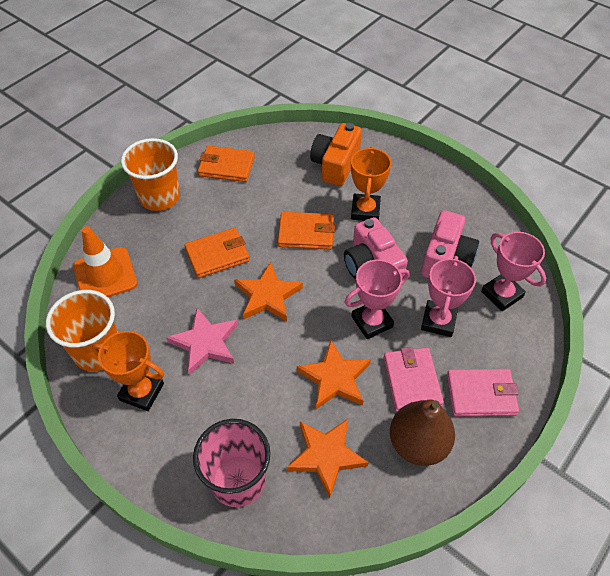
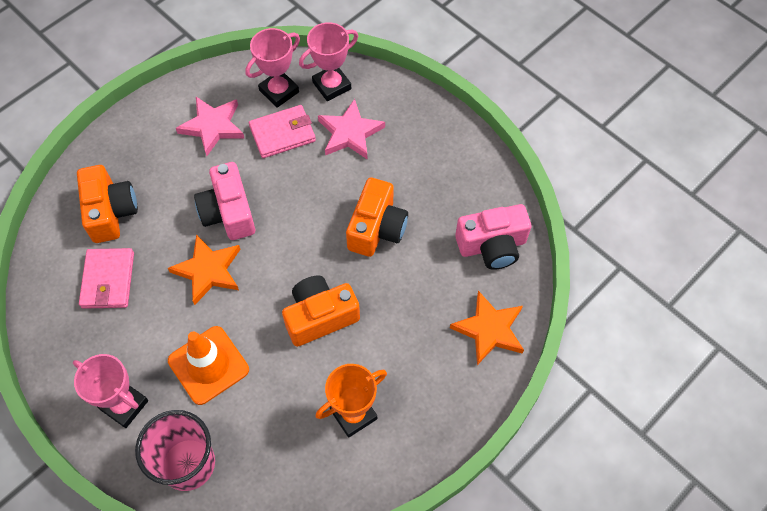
brown pear: 1 -> 0
orange camera: 1 -> 3
orange cup: 2 -> 0
orange star: 3 -> 2
orange trophy: 2 -> 1
orange wallet: 3 -> 0
pink star: 1 -> 2

